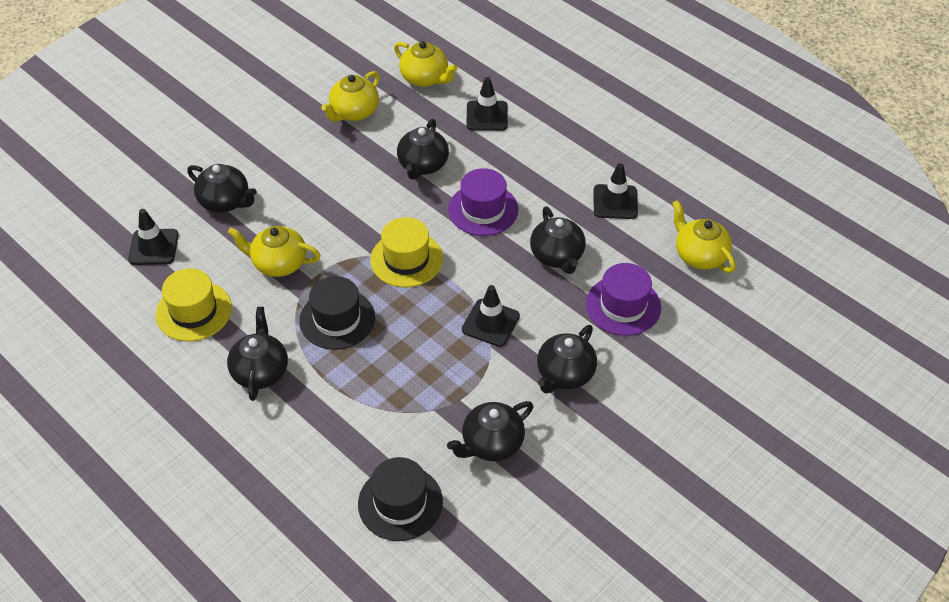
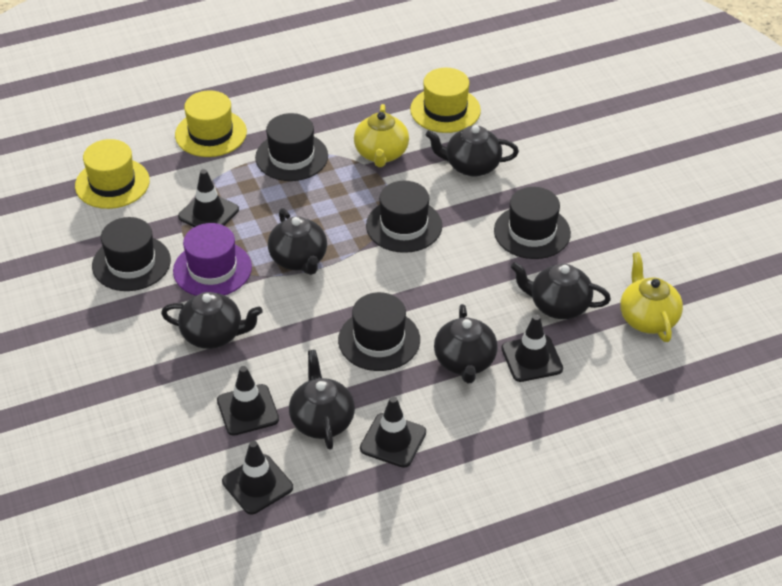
black hat: 2 -> 5
black traffic cone: 4 -> 5
purple hat: 2 -> 1
yellow hat: 2 -> 3
yellow teapot: 4 -> 2

